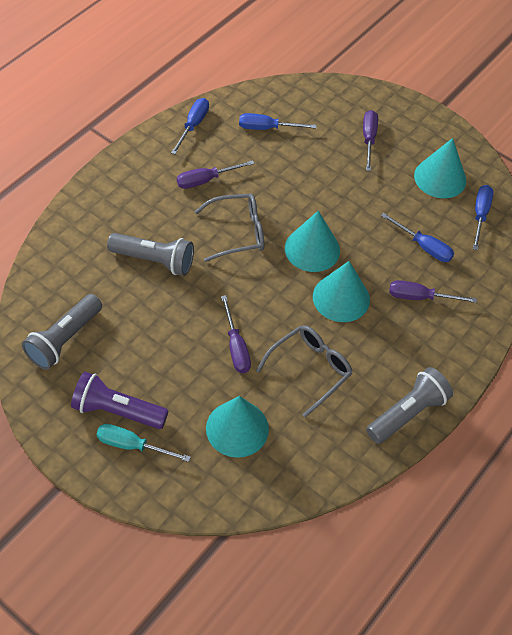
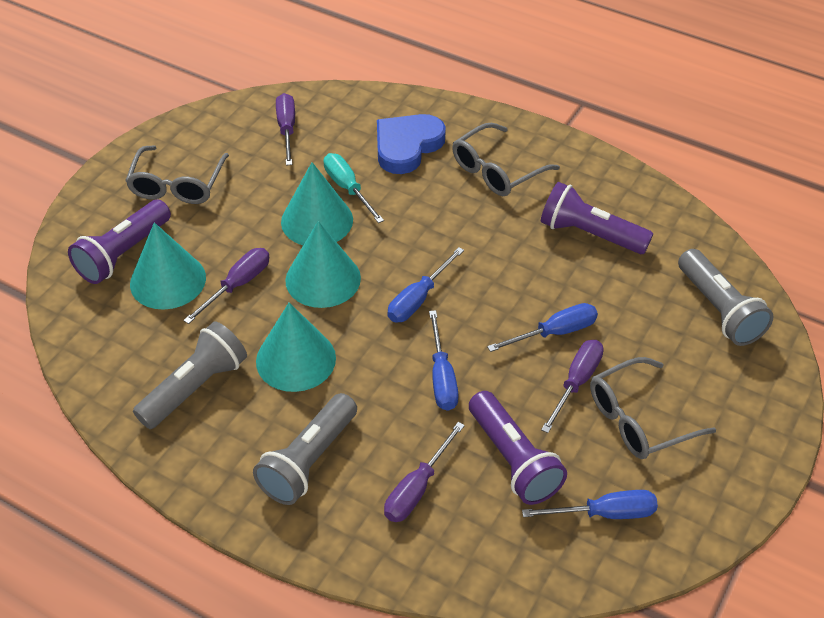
blue heart: 0 -> 1
grey glasses: 2 -> 3
purple flashlight: 1 -> 3

